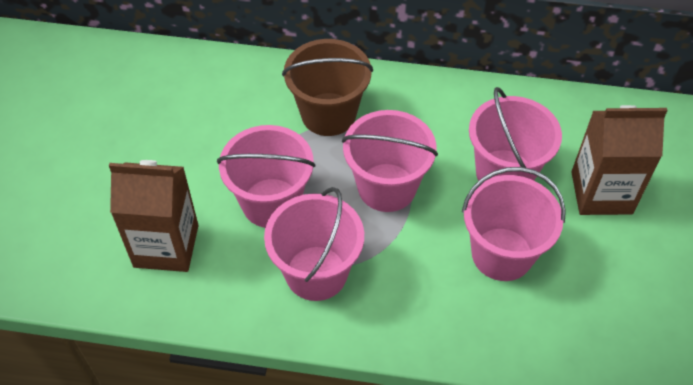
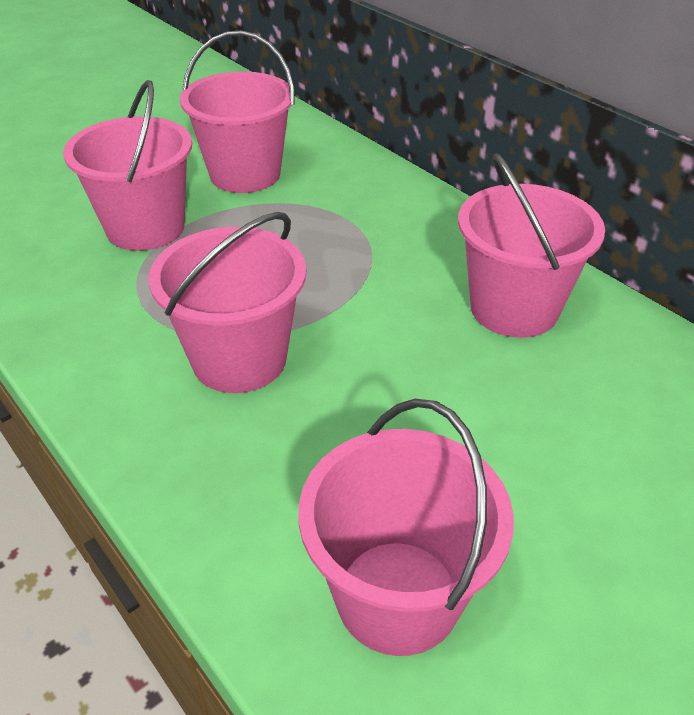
brown bucket: 1 -> 0
brown carton: 2 -> 0

